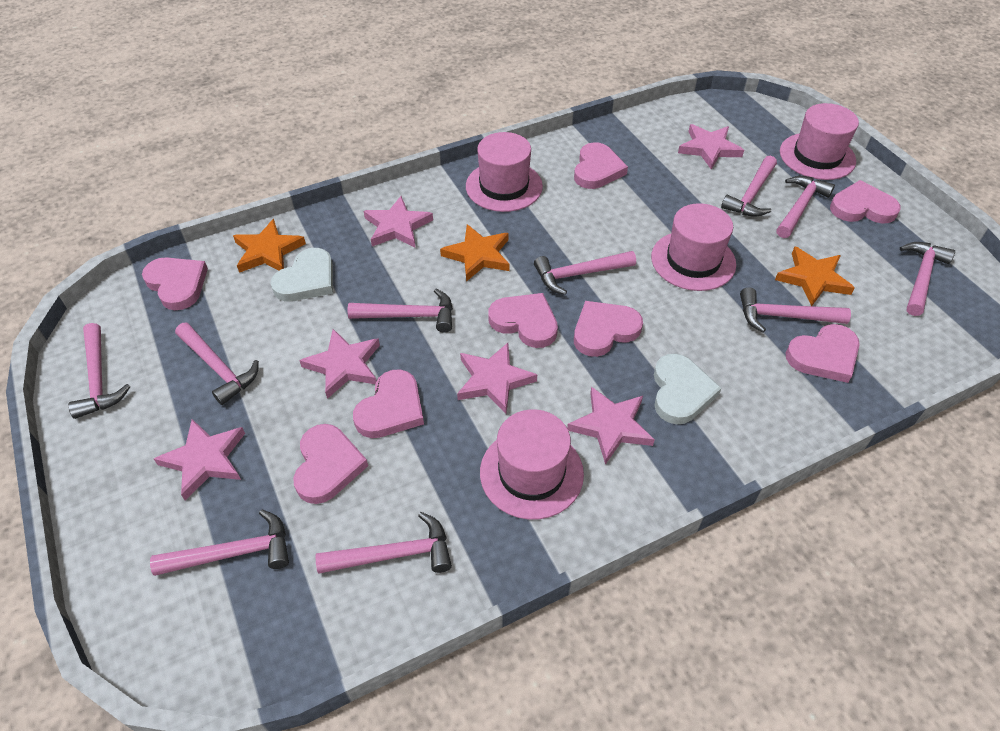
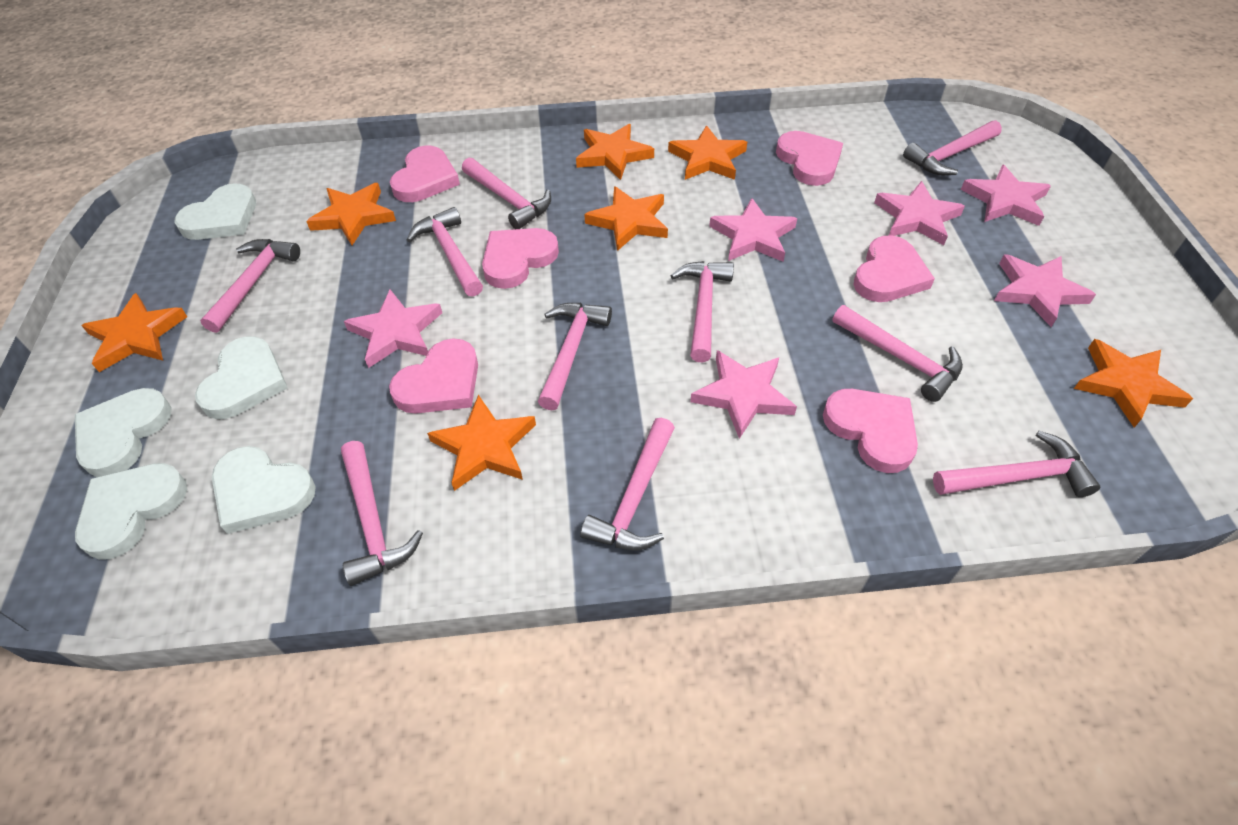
orange star: 3 -> 7
pink hat: 4 -> 0
pink heart: 8 -> 6
white heart: 2 -> 5

